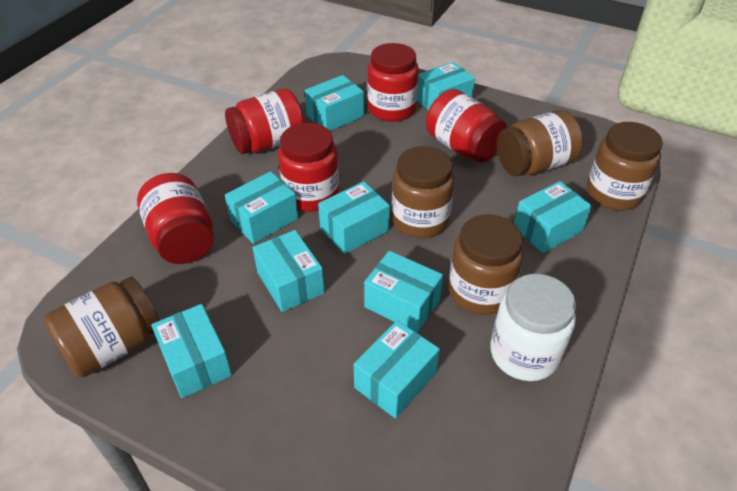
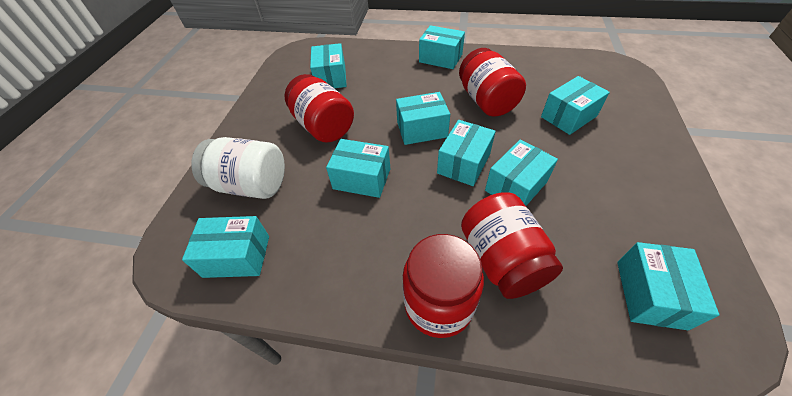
brown jar: 5 -> 0
red jar: 5 -> 4

